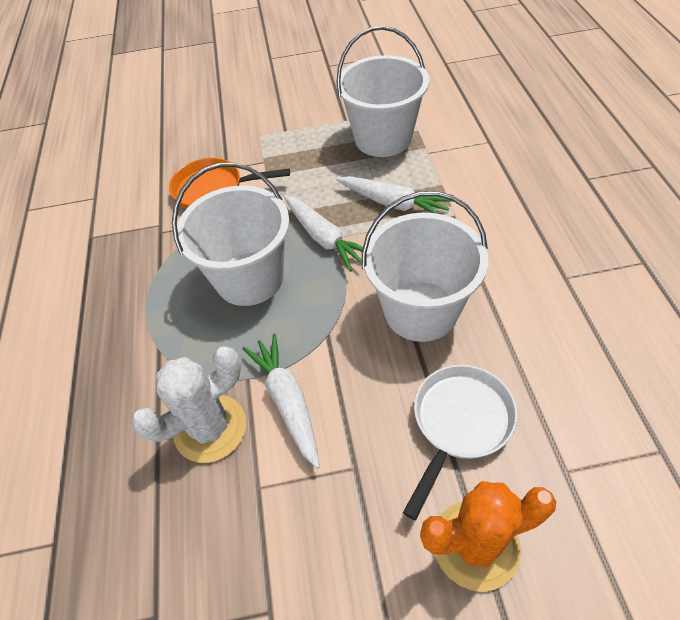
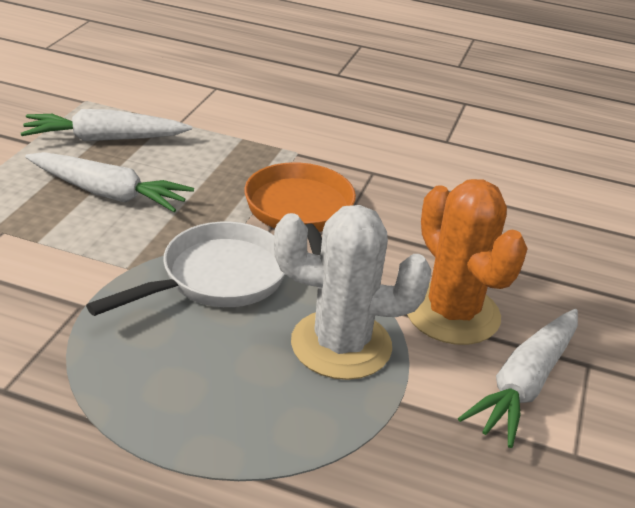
white bucket: 3 -> 0

